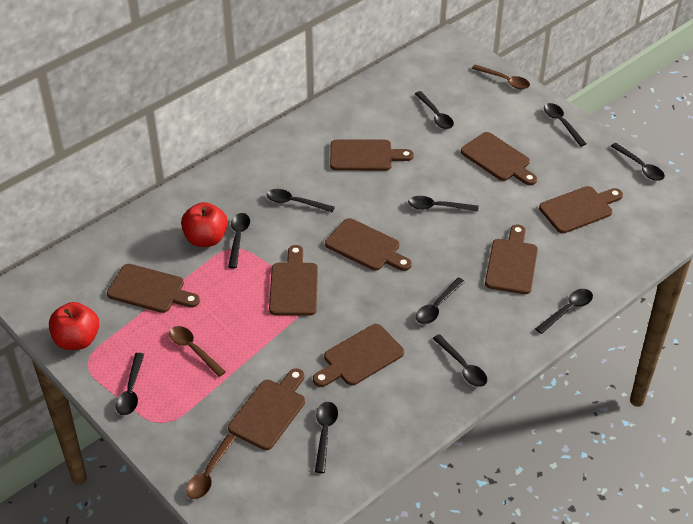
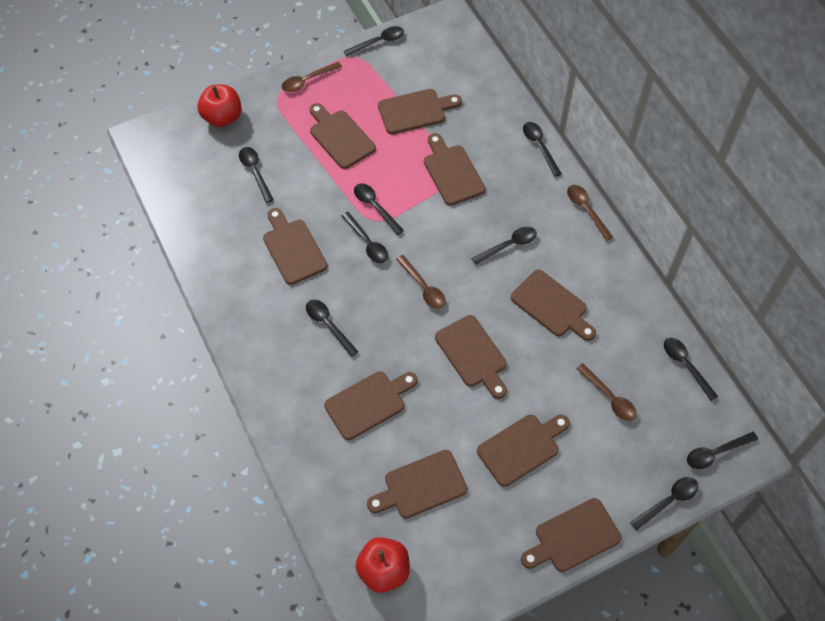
black spoon: 11 -> 10
brown cutting board: 9 -> 10
brown spoon: 3 -> 4

